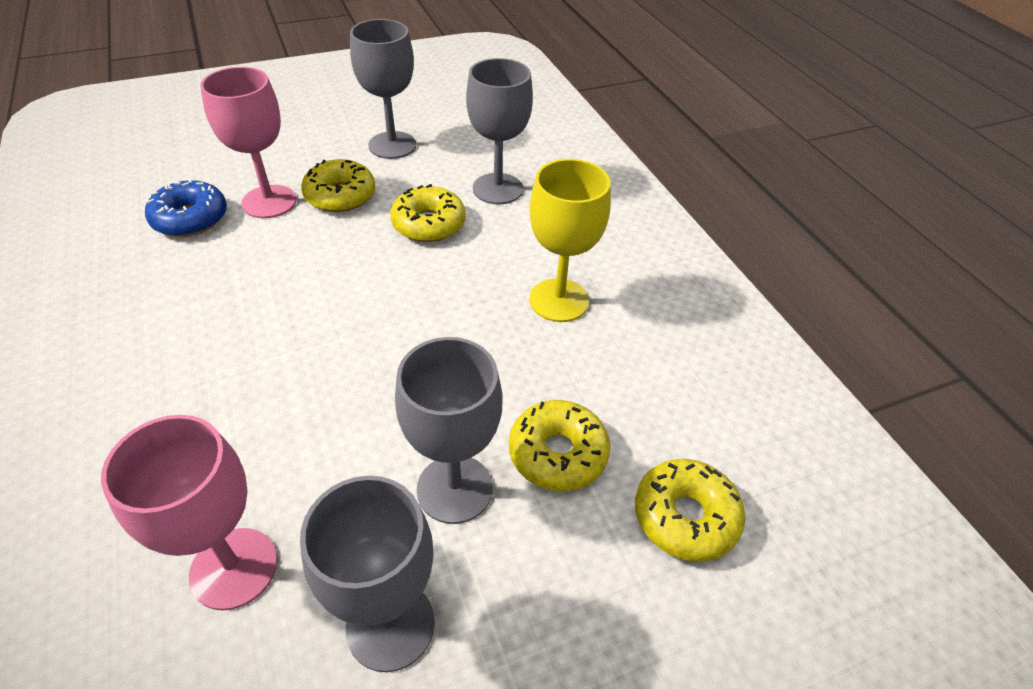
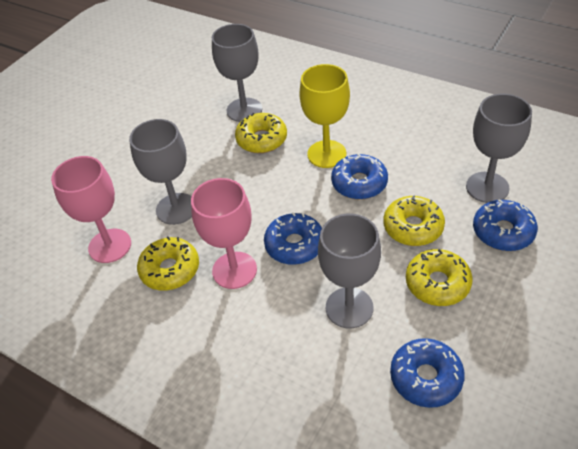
blue donut: 1 -> 4

